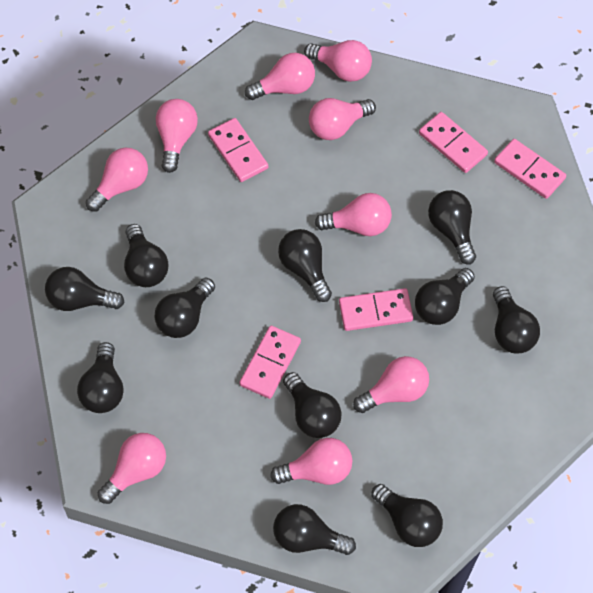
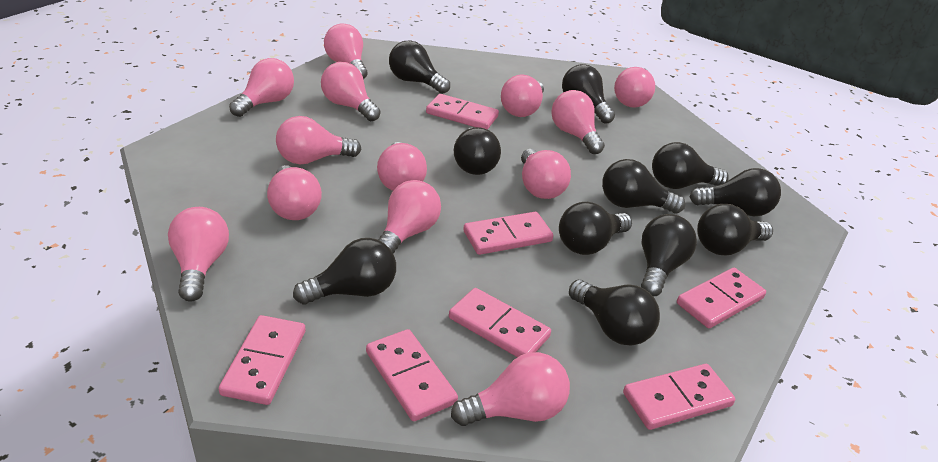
pink domino: 5 -> 7
pink light bulb: 9 -> 13

